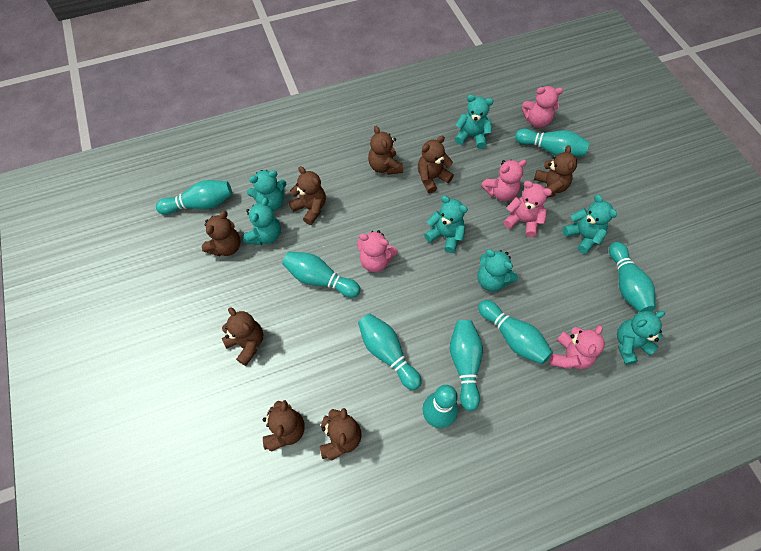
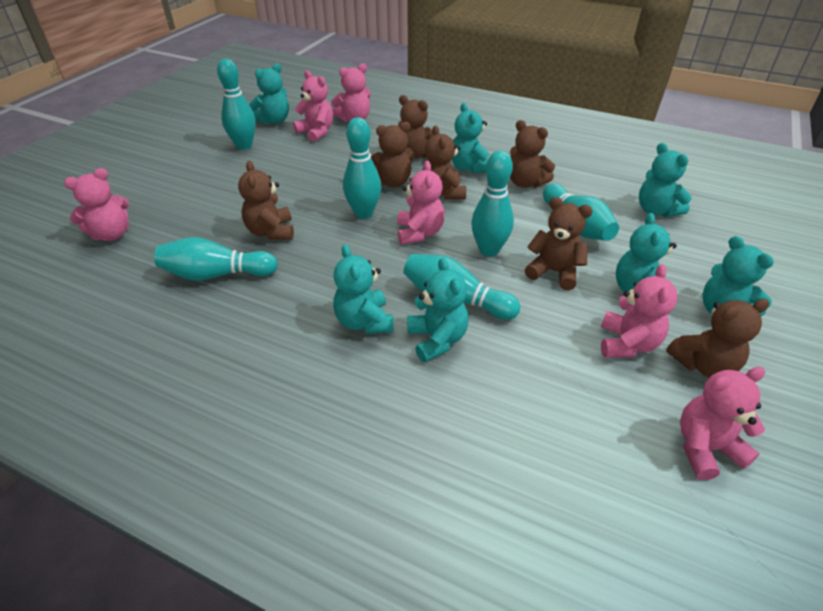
brown teddy bear: 8 -> 7
pink teddy bear: 5 -> 6
turquoise bowling pin: 8 -> 6

